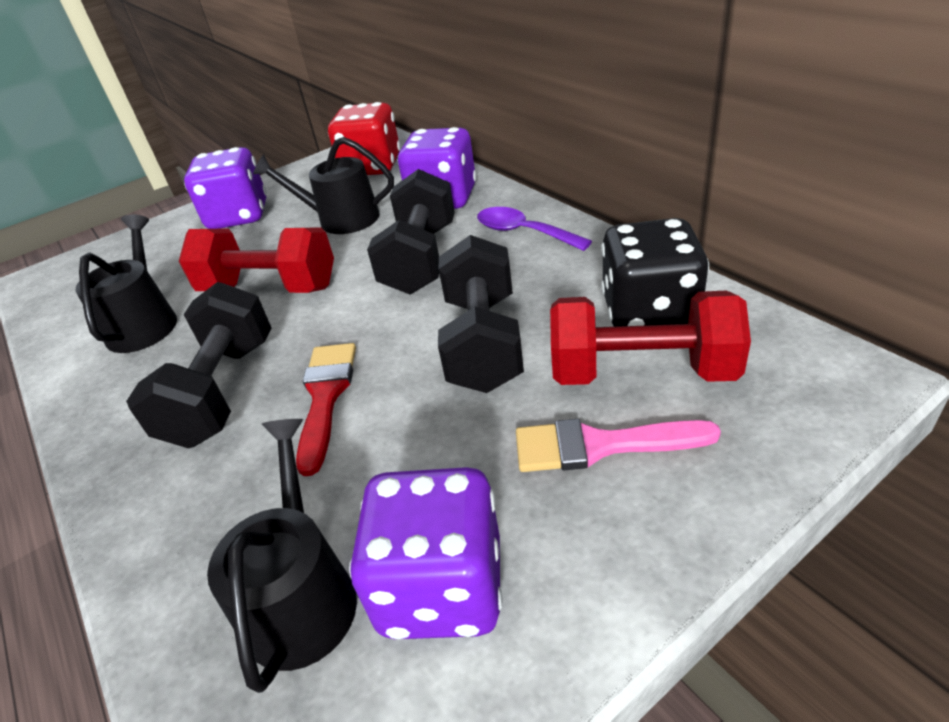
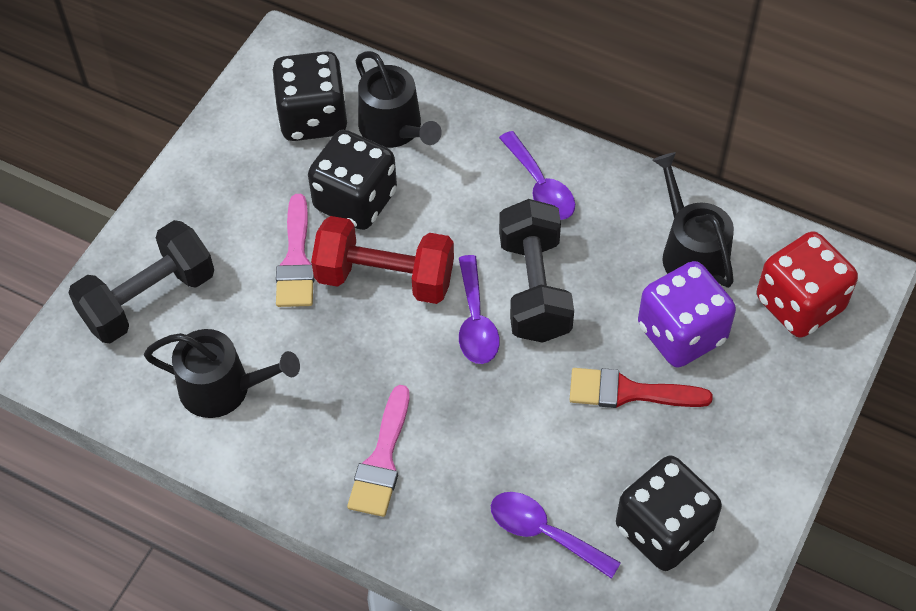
black dice: 1 -> 3
black dumbbell: 3 -> 2
pink brush: 1 -> 2
purple dice: 3 -> 1
purple spoon: 1 -> 3
red dumbbell: 2 -> 1

